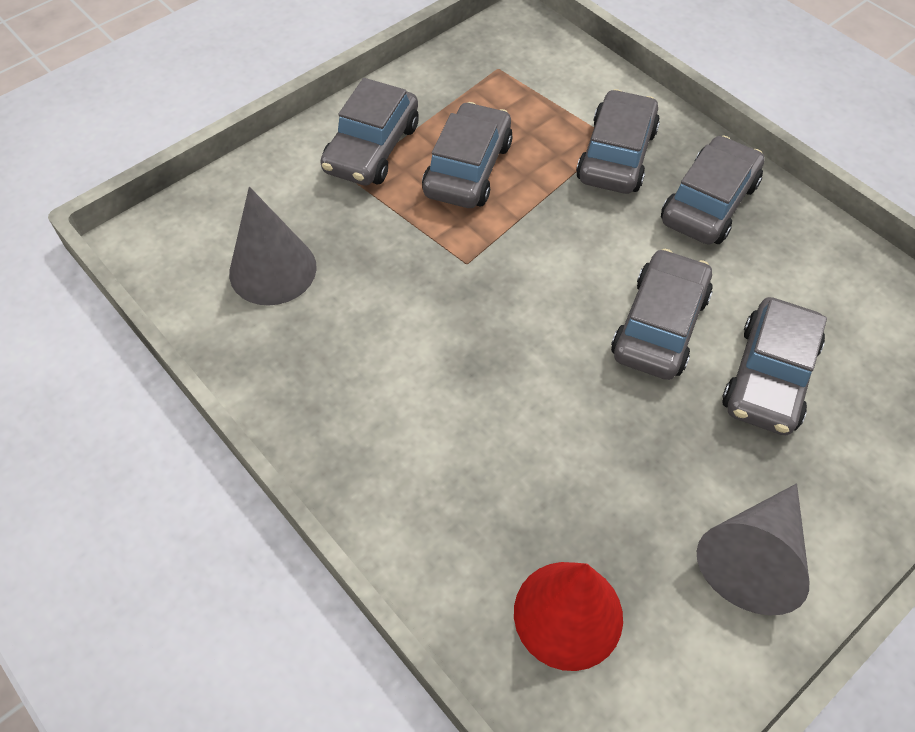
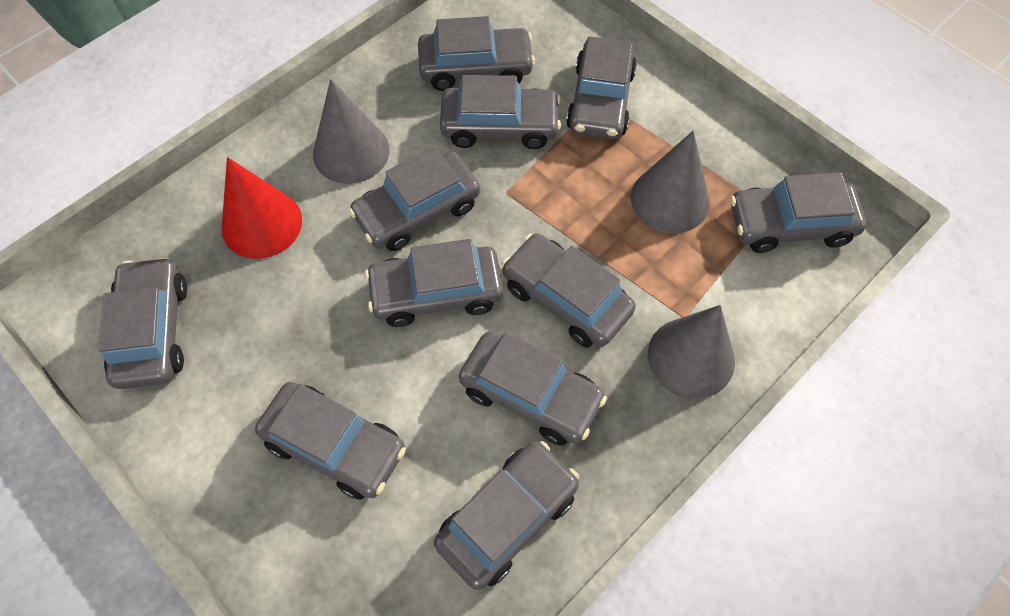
grey car: 6 -> 11
grey cone: 2 -> 3

